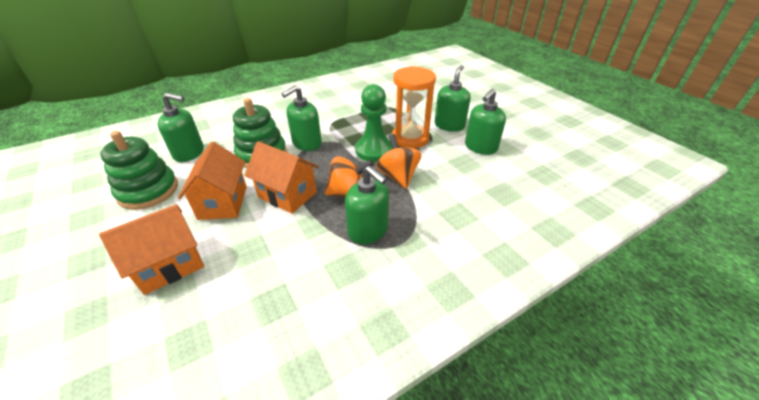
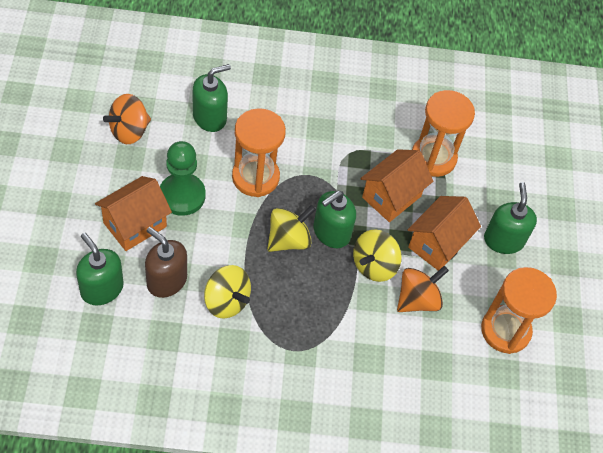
brown soap dispenser: 0 -> 1
green soap dispenser: 5 -> 4
green stacking toy: 2 -> 0
orange hourglass: 1 -> 3
yellow spinning top: 0 -> 3

